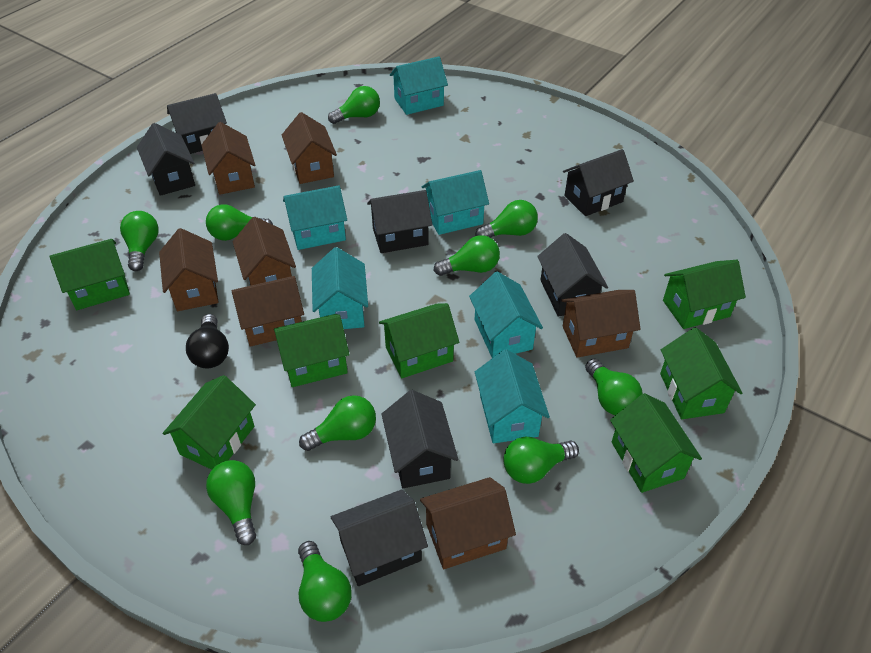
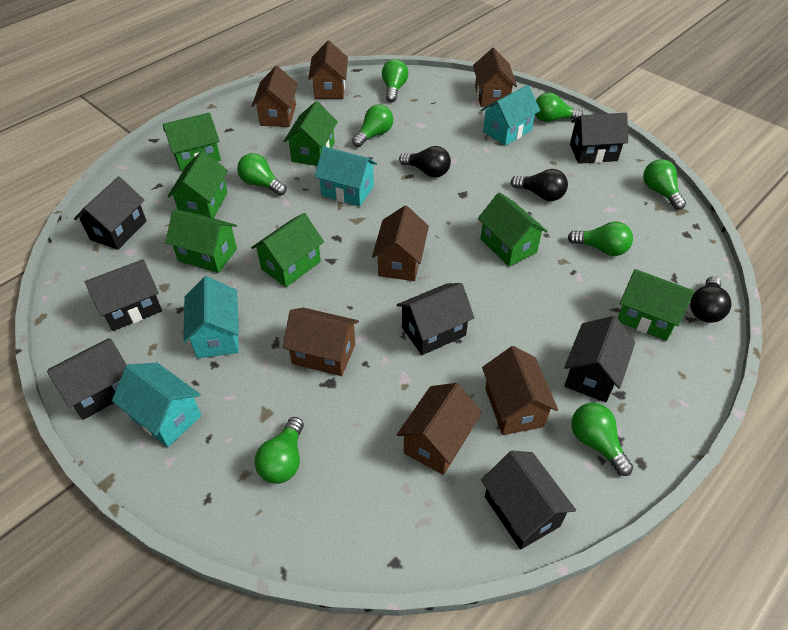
black light bulb: 1 -> 3
green light bulb: 10 -> 8
turquoise house: 6 -> 4

